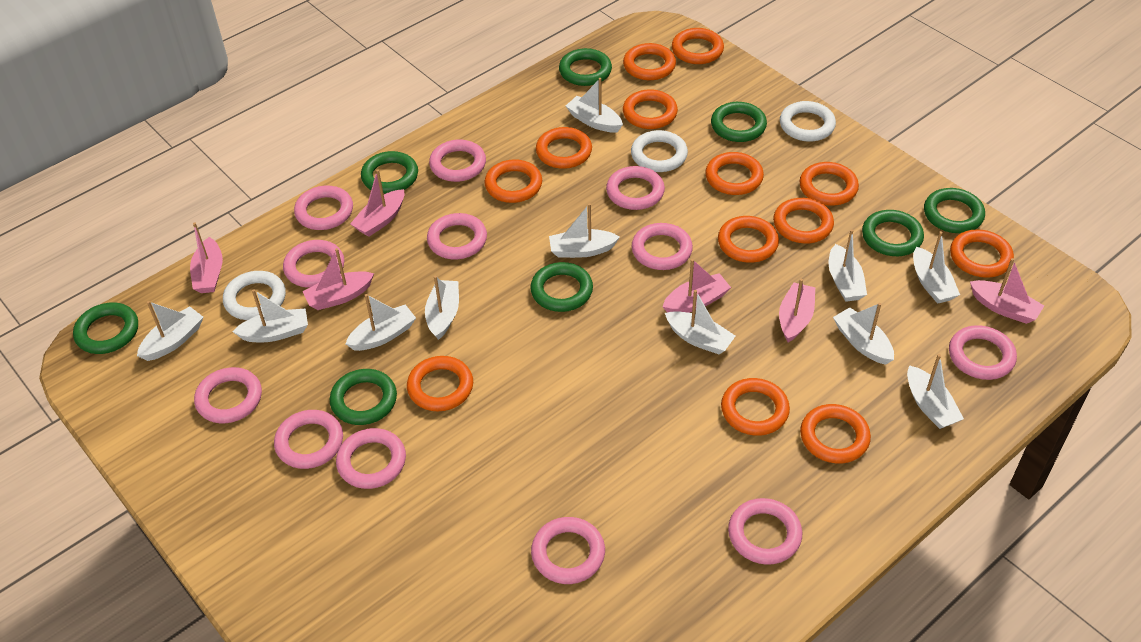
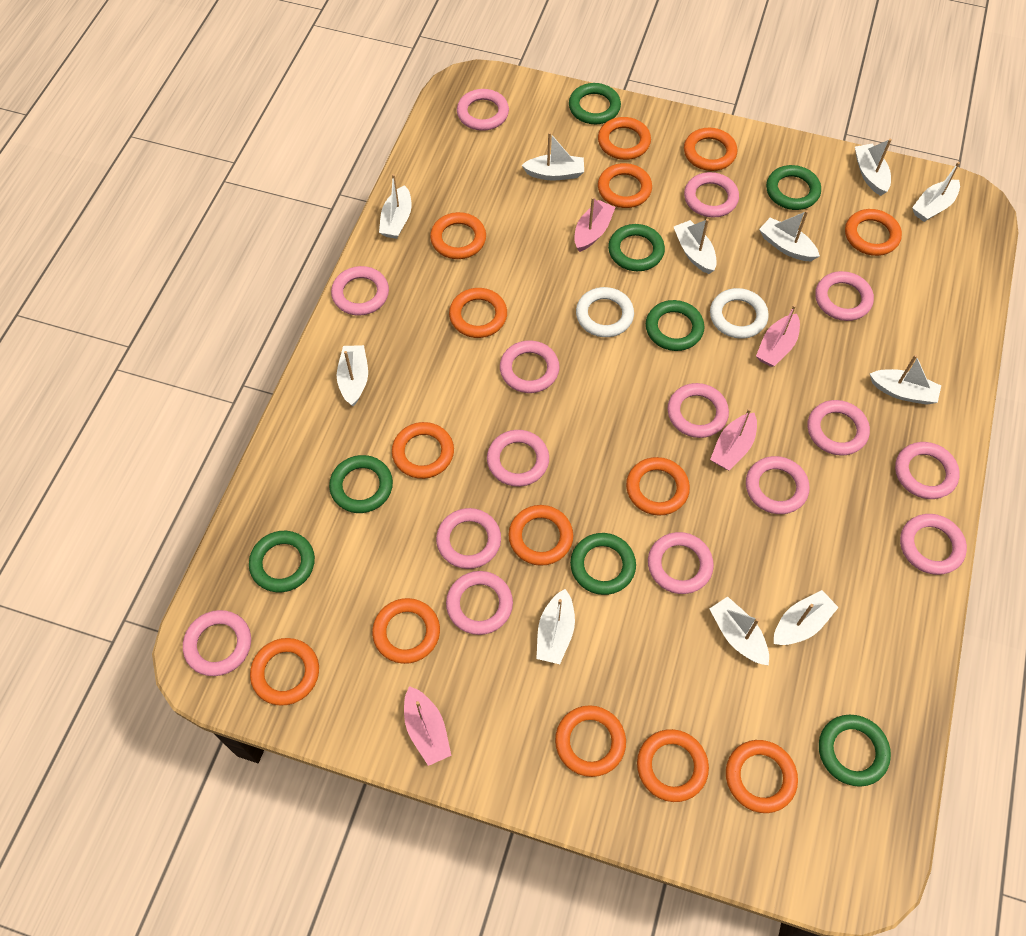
orange ring: 13 -> 14
pink boat: 6 -> 4
pink ring: 12 -> 15
white ring: 3 -> 2

